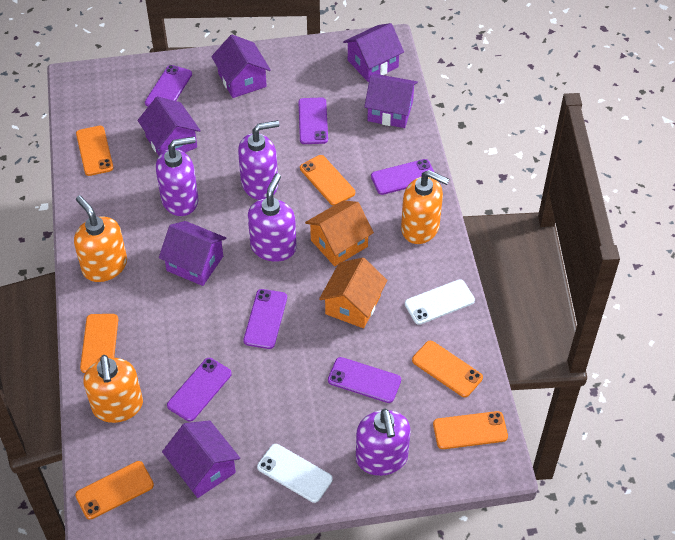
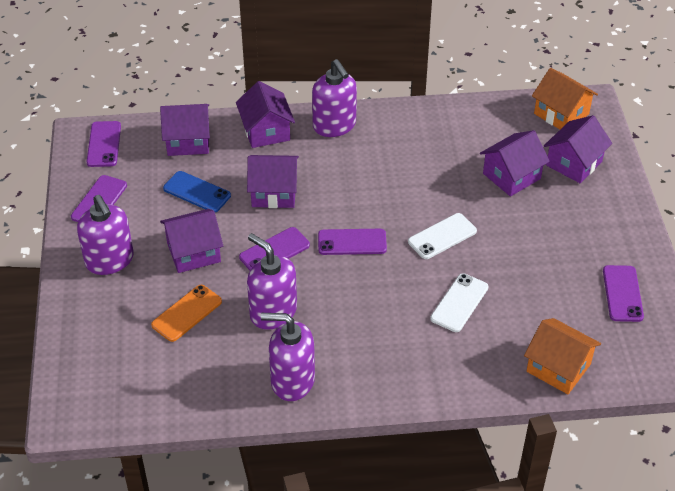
blue phone: 0 -> 1
orange phone: 6 -> 1
orange soap dispenser: 3 -> 0
purple phone: 6 -> 5

